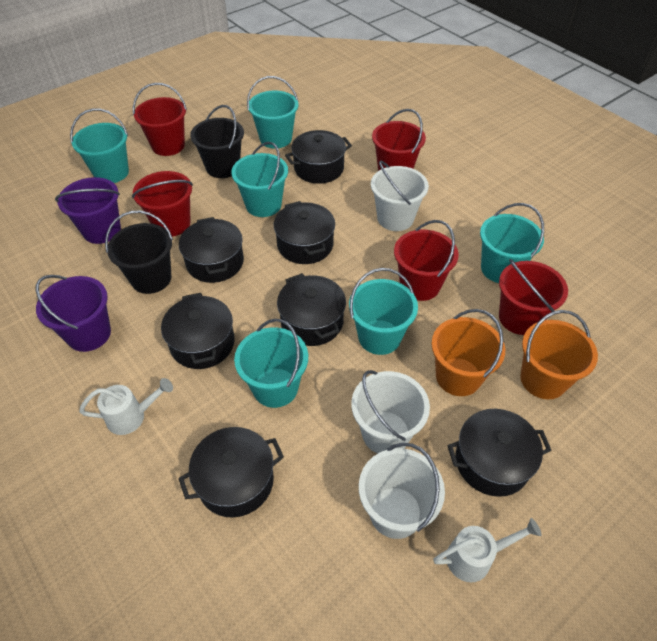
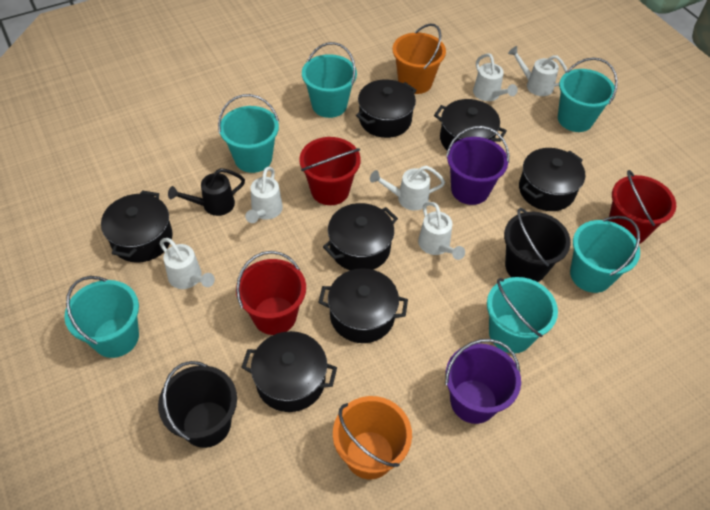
black watering can: 0 -> 1
red bucket: 5 -> 3
white bucket: 3 -> 0
white watering can: 2 -> 6

